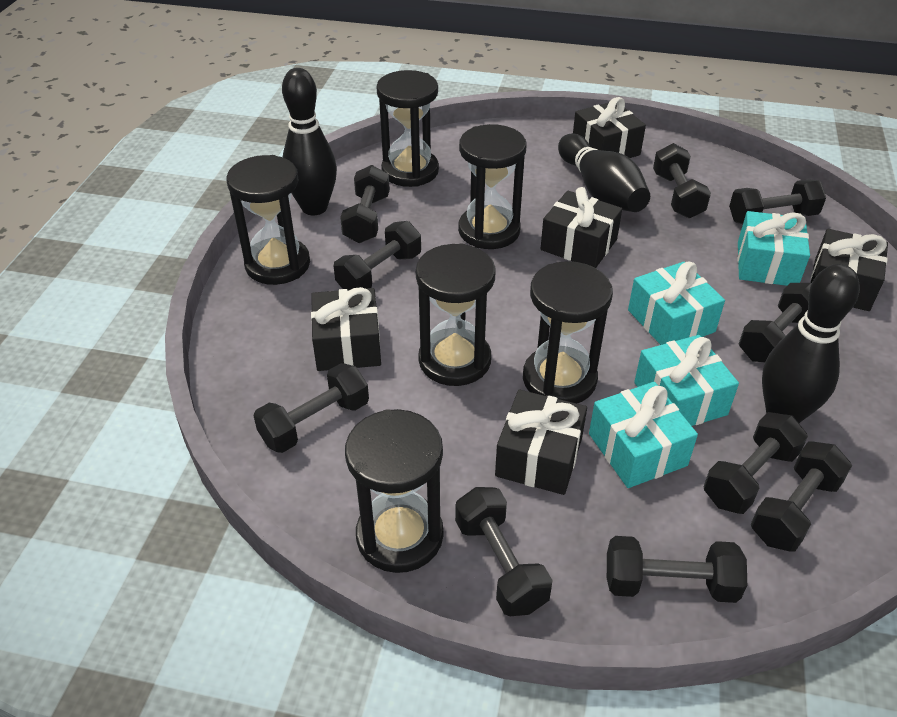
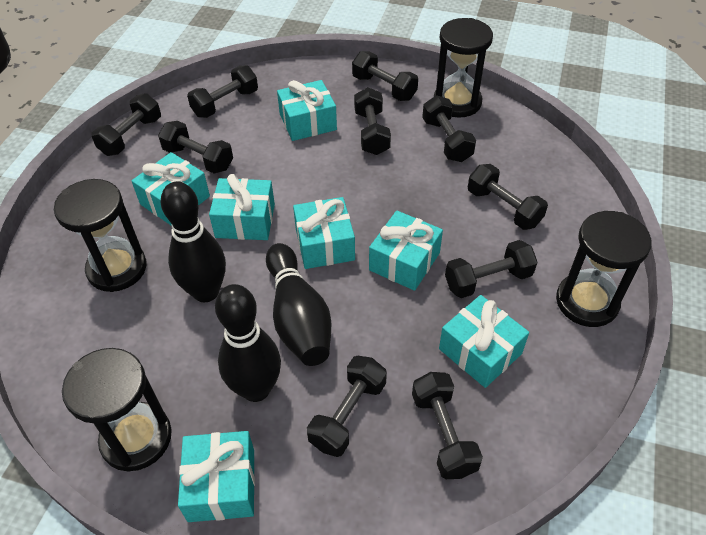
black gift: 5 -> 0
black hourglass: 6 -> 4
turquoise gift: 4 -> 7

